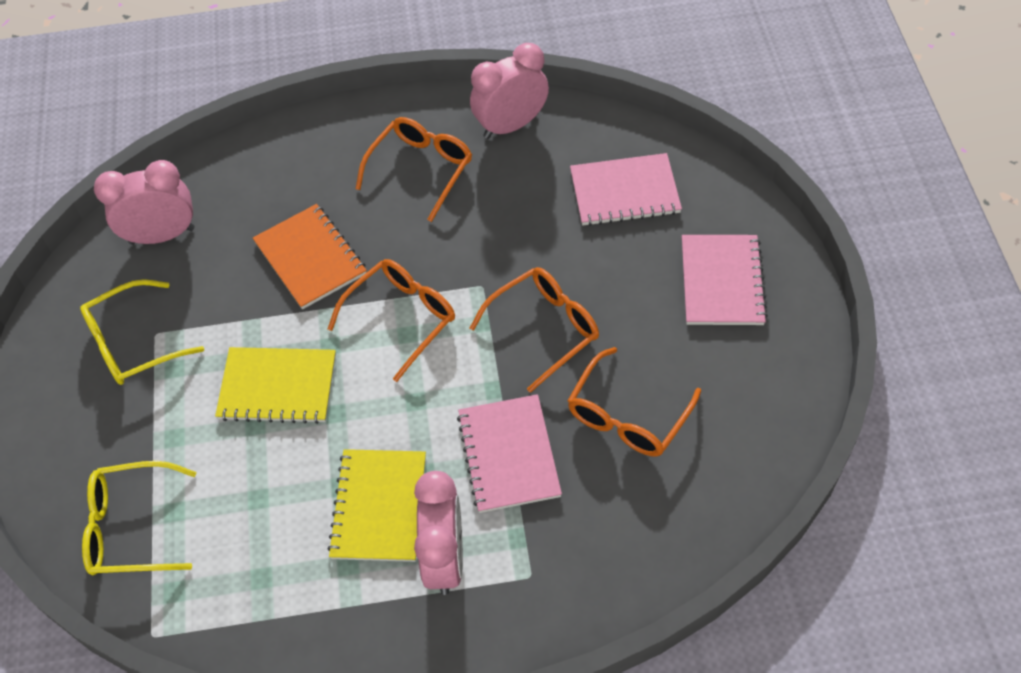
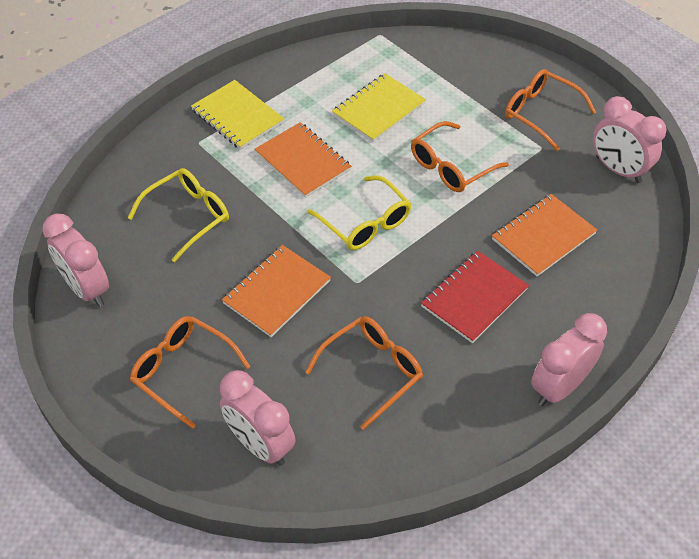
orange notebook: 1 -> 3
pink clock: 3 -> 4
pink notebook: 3 -> 0
red notebook: 0 -> 1

